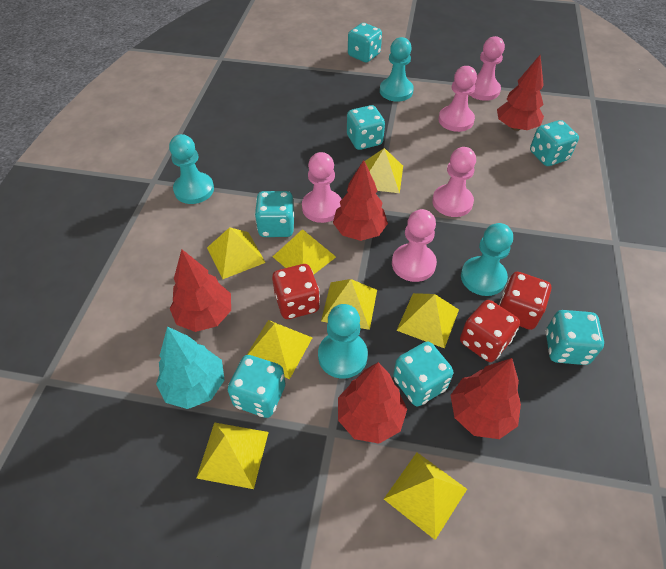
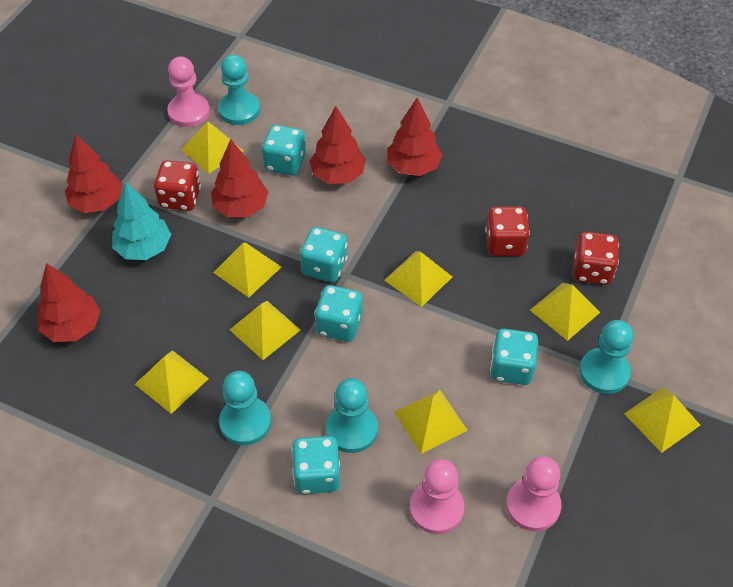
pink pawn: 5 -> 3
turquoise dice: 7 -> 5

